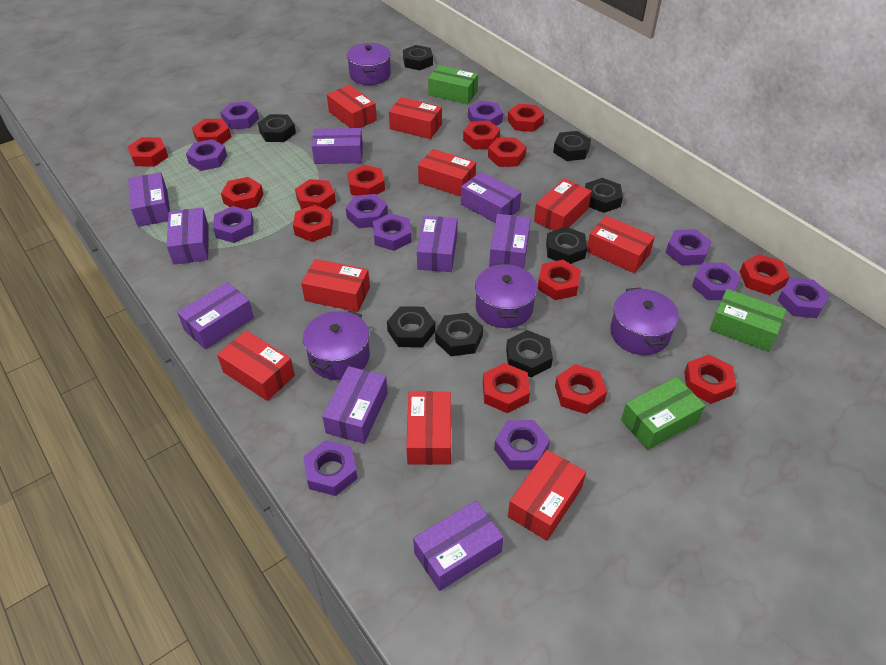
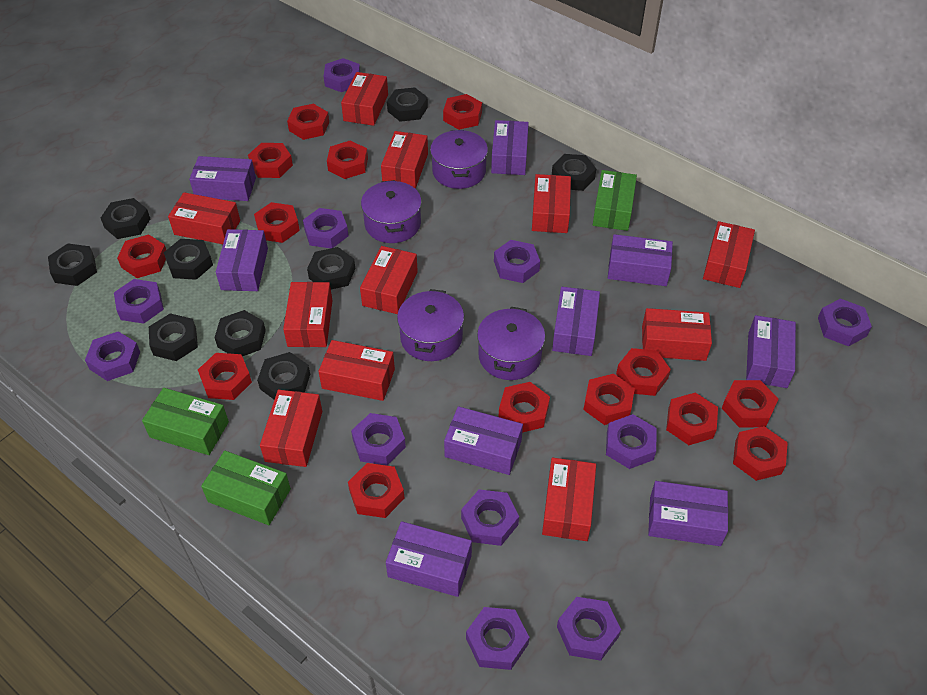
black nut: 8 -> 9
red box: 9 -> 11

